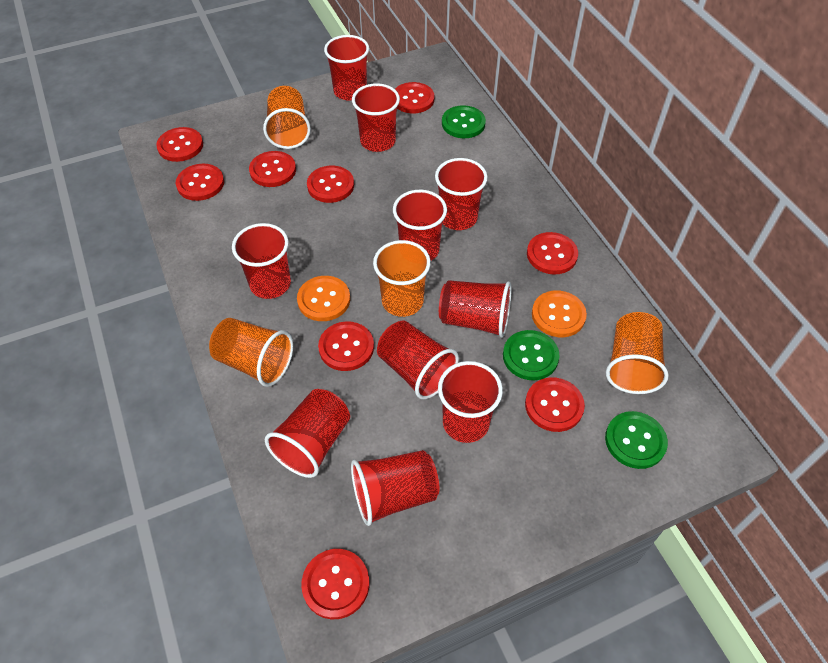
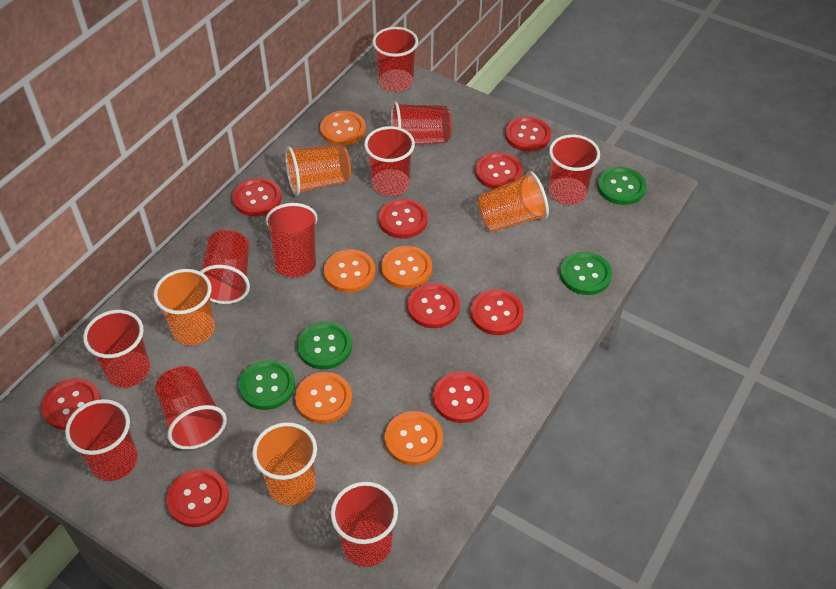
green button: 3 -> 4
orange button: 2 -> 5

